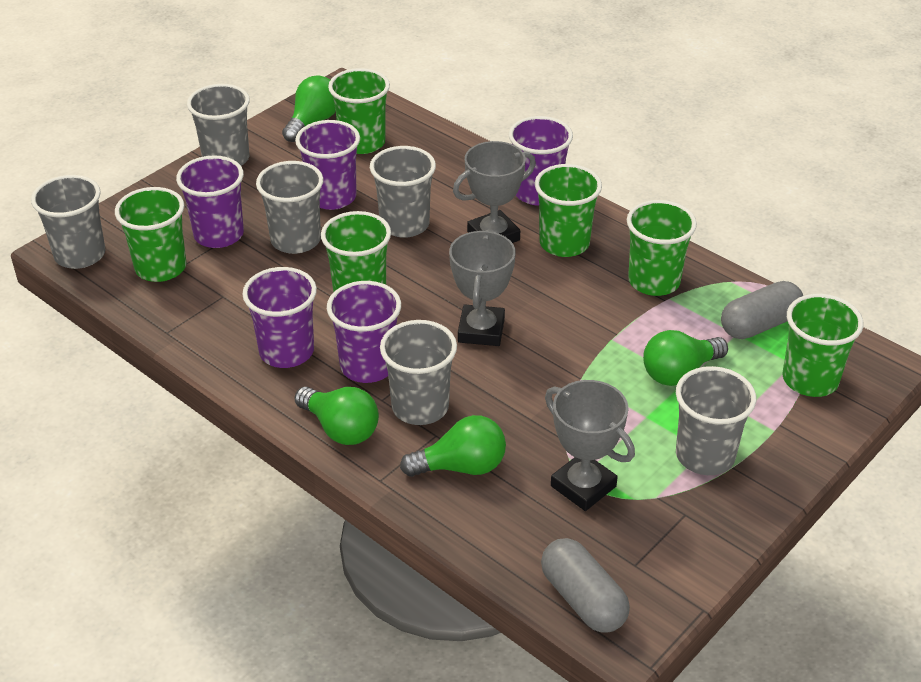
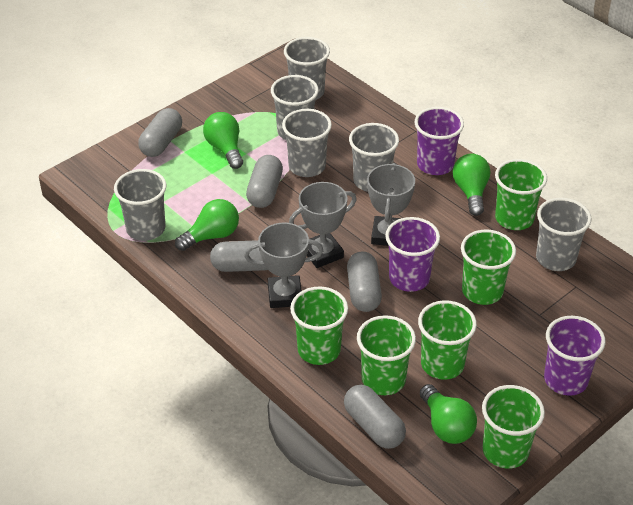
grey capsule: 2 -> 5
purple cup: 5 -> 3

